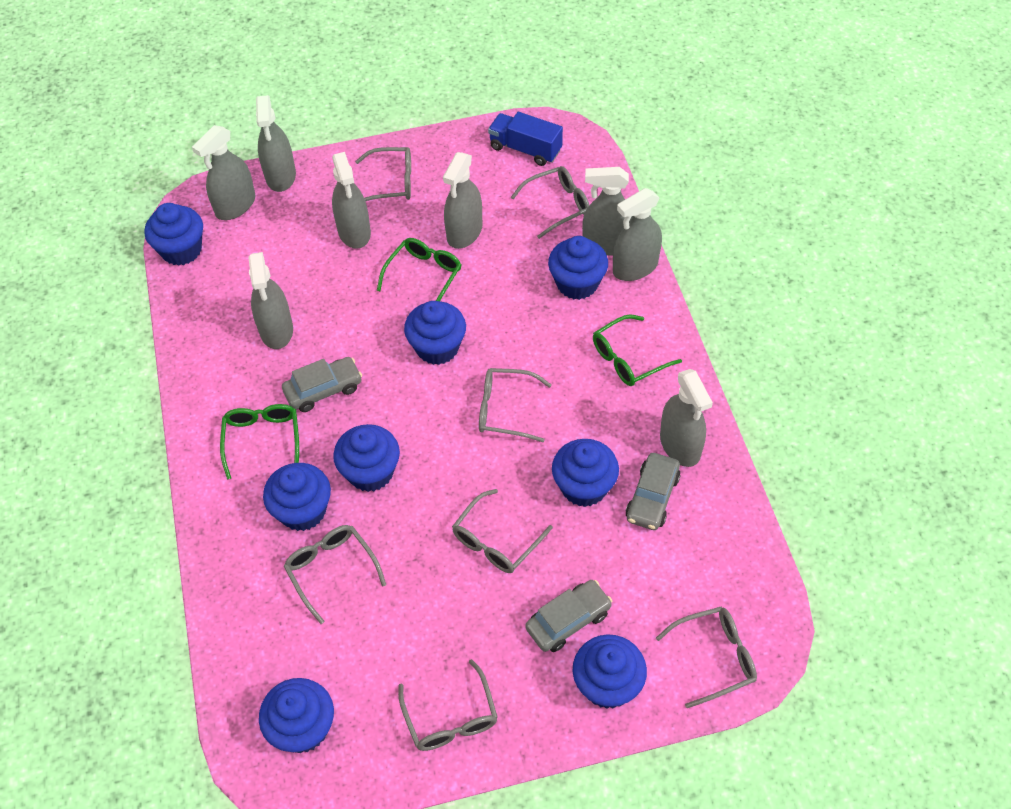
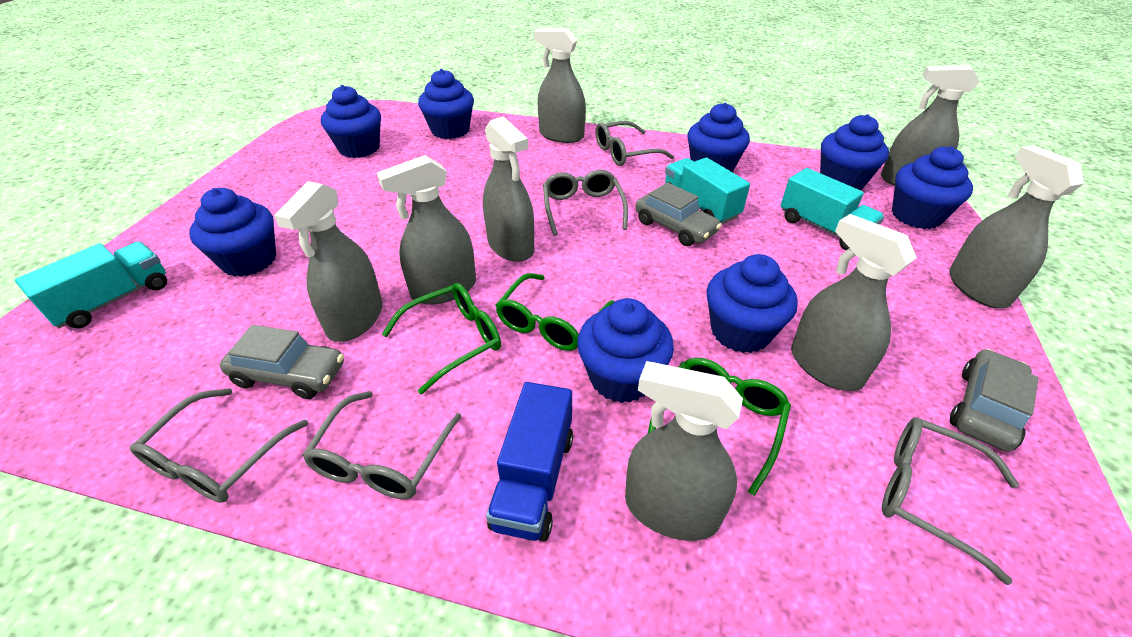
grey glasses: 7 -> 5
turquoise truck: 0 -> 3

